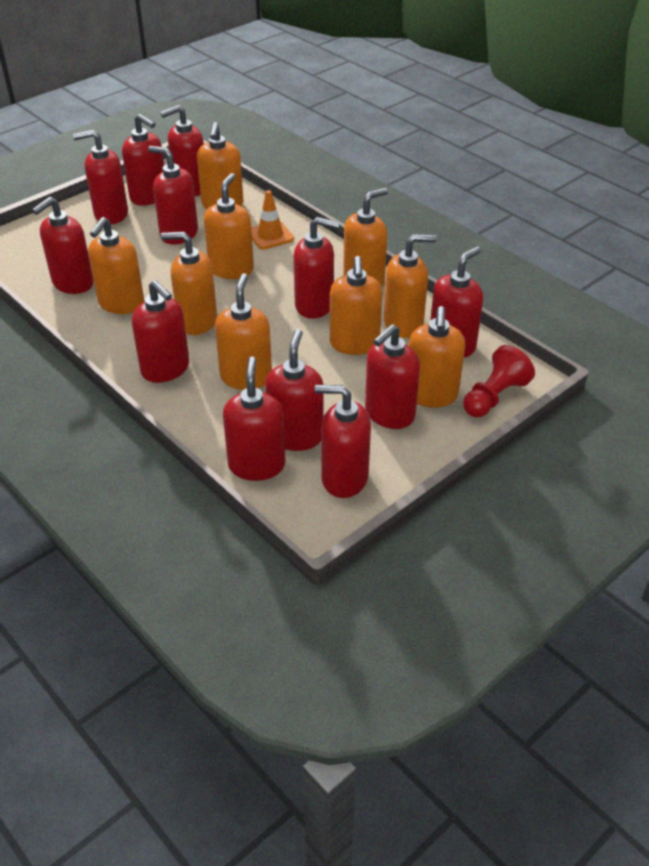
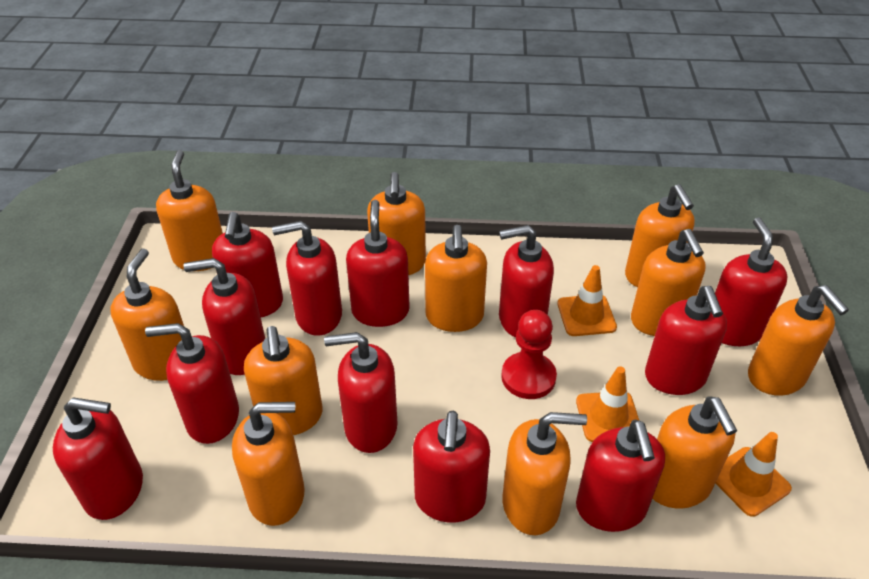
orange soap dispenser: 9 -> 11
orange traffic cone: 1 -> 3

